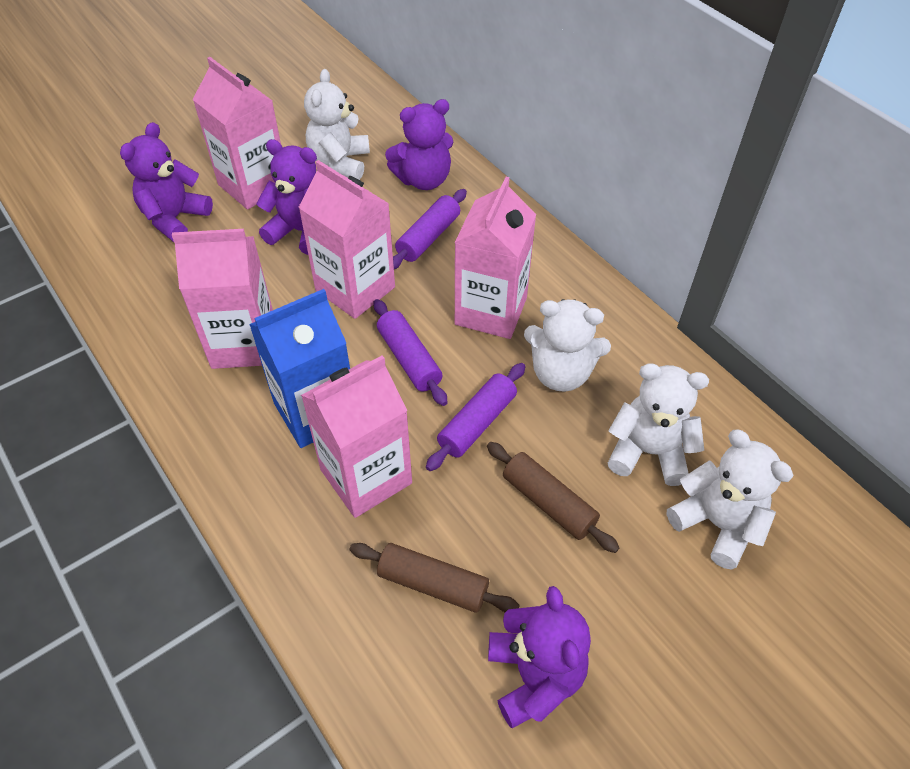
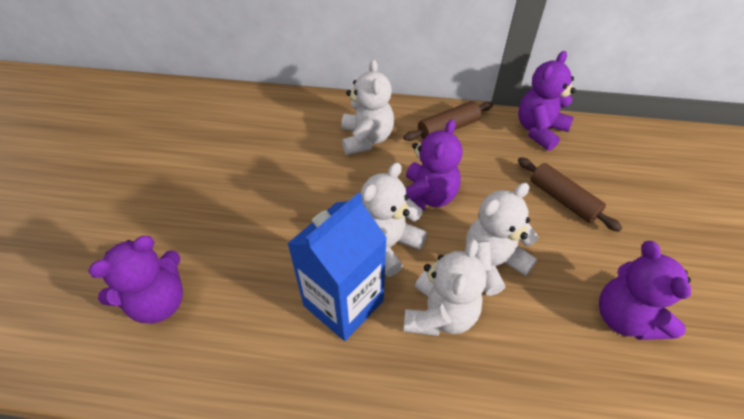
pink carton: 5 -> 0
purple rolling pin: 3 -> 0

